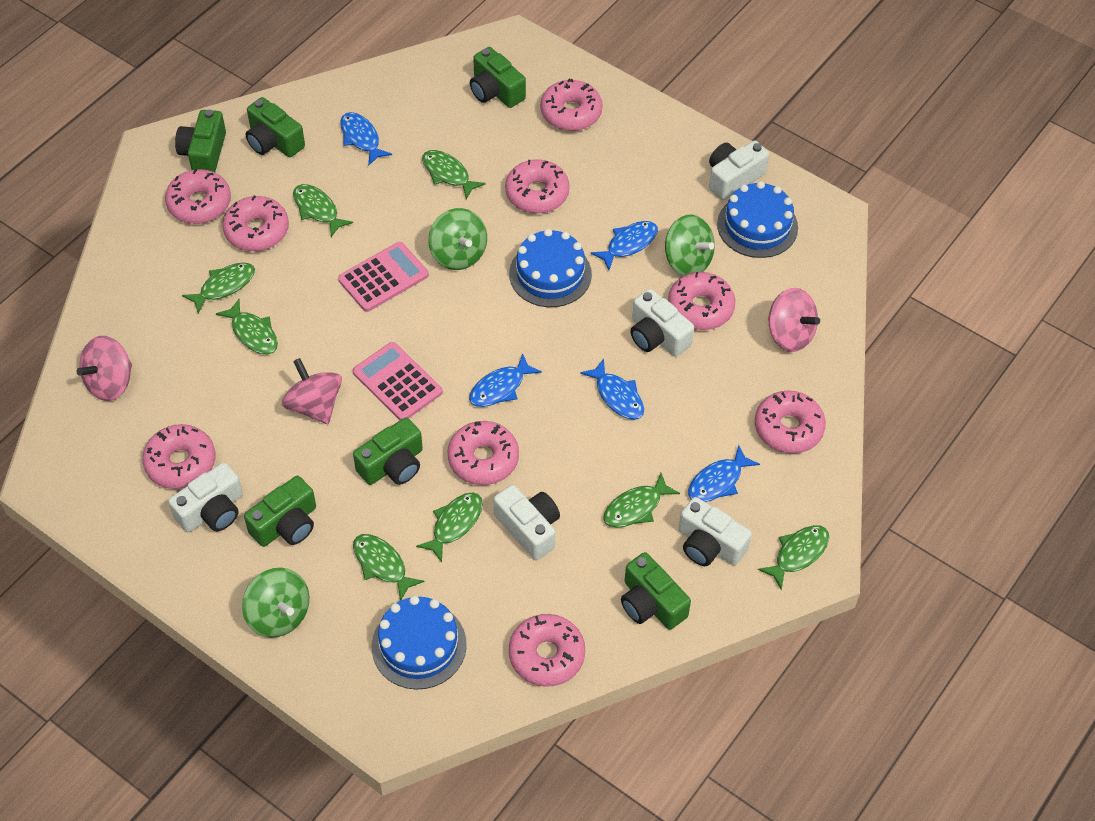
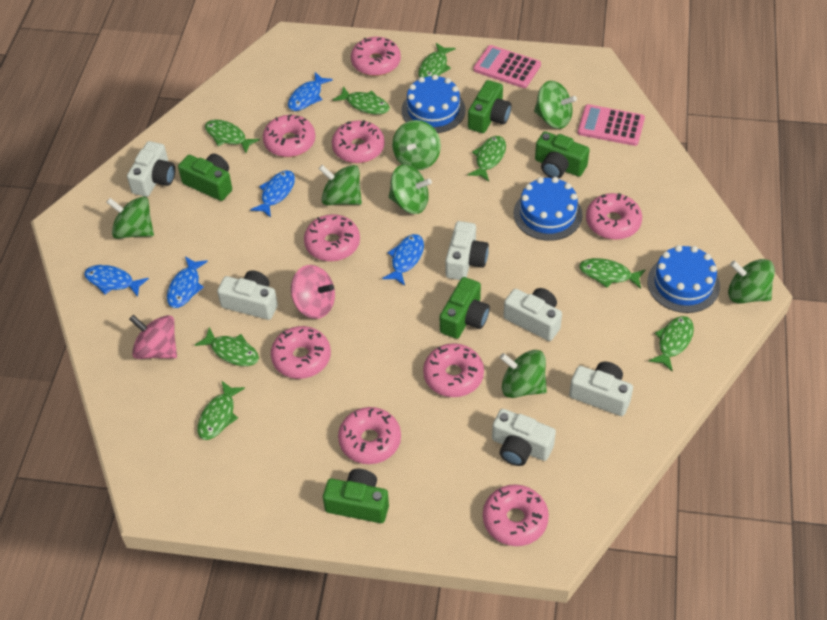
green camera: 6 -> 5
green spinning top: 3 -> 7
pink spinning top: 3 -> 2
white camera: 5 -> 6

